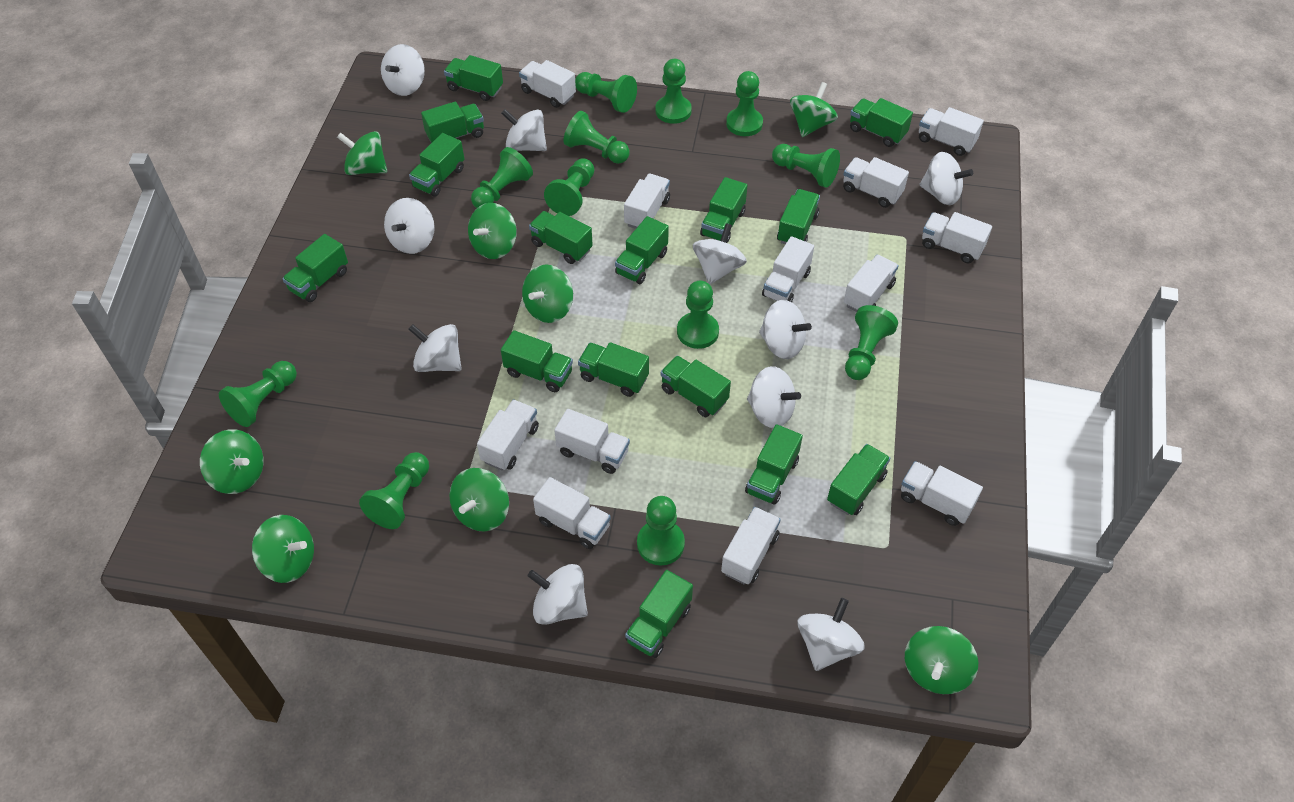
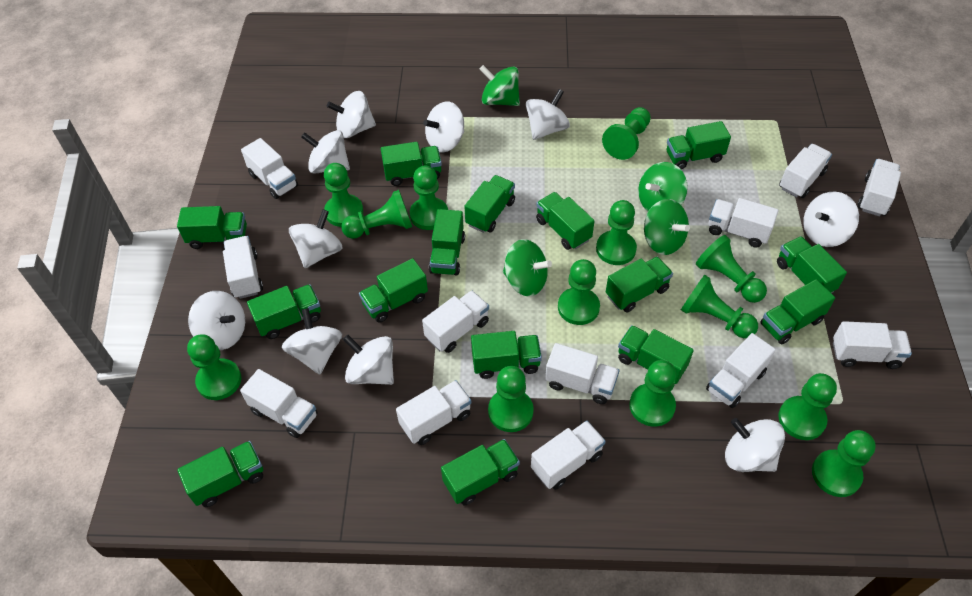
green pawn: 12 -> 13
green spinning top: 8 -> 4

